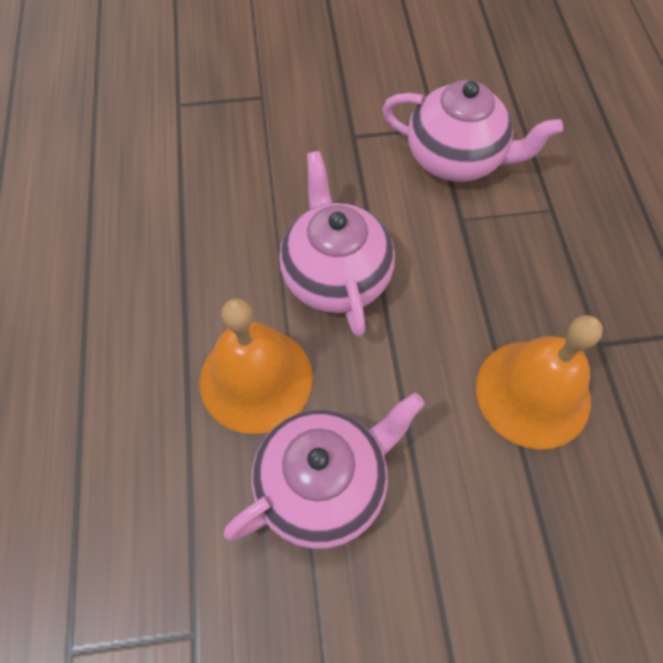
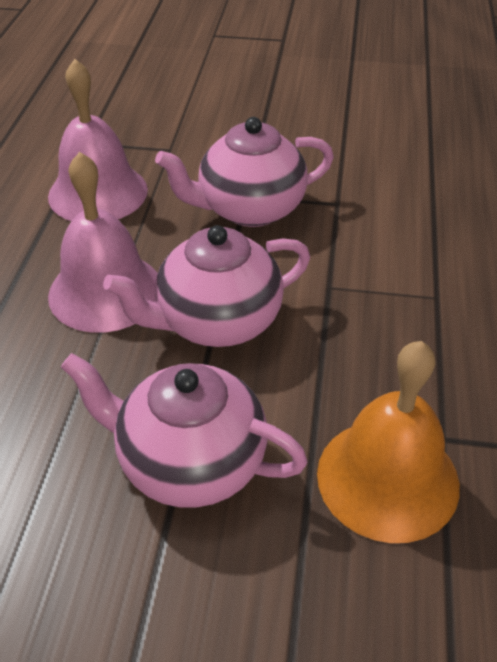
orange bell: 2 -> 1
pink bell: 0 -> 2

